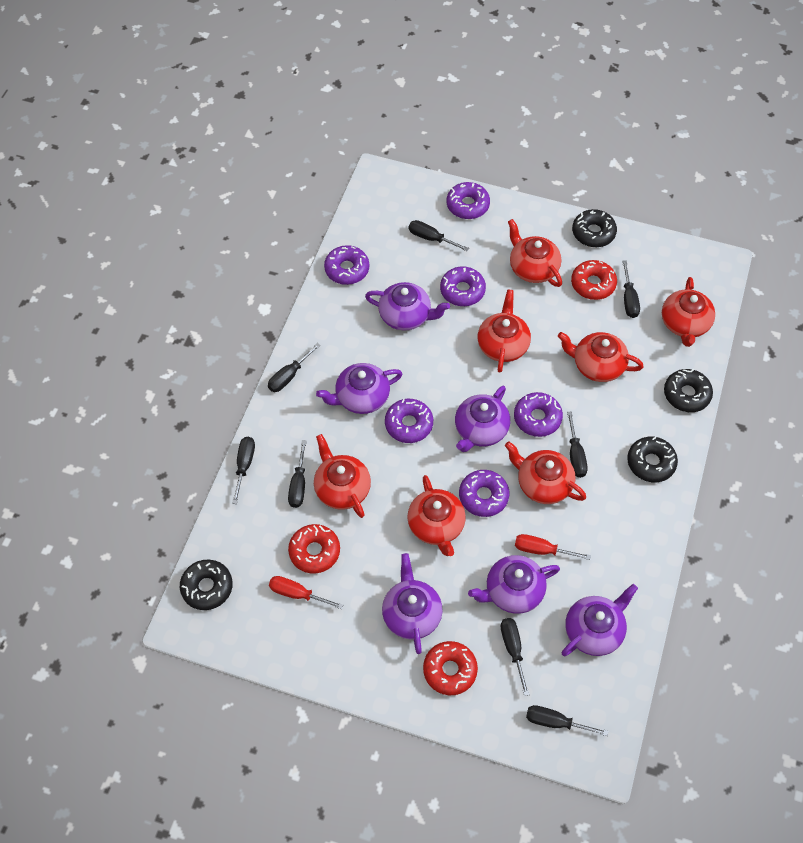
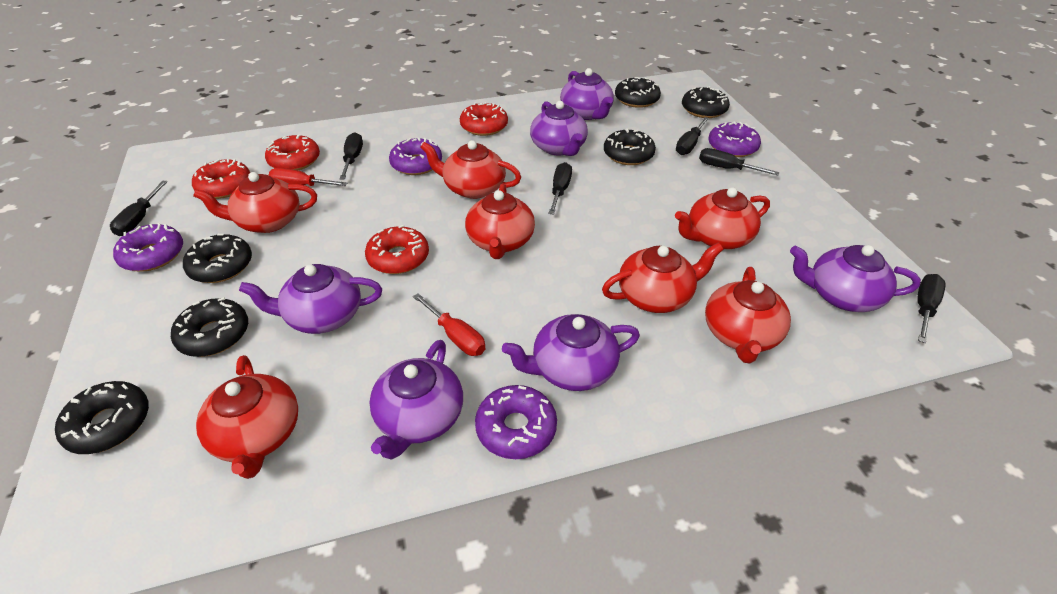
black donut: 4 -> 6
black screwdriver: 8 -> 6
purple donut: 6 -> 4
red donut: 3 -> 4

